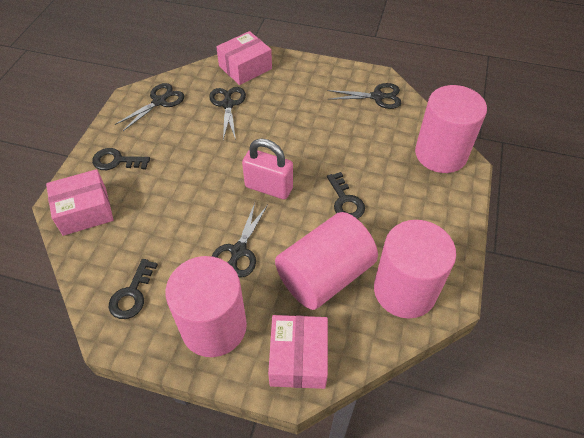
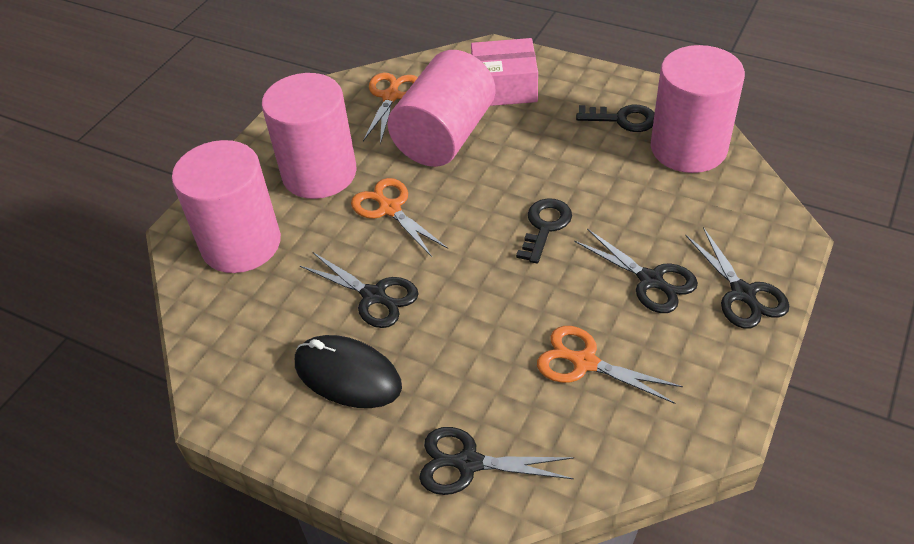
black key: 3 -> 2
black mouse: 0 -> 1
orange scissors: 0 -> 3
pink box: 3 -> 1
pink padlock: 1 -> 0

